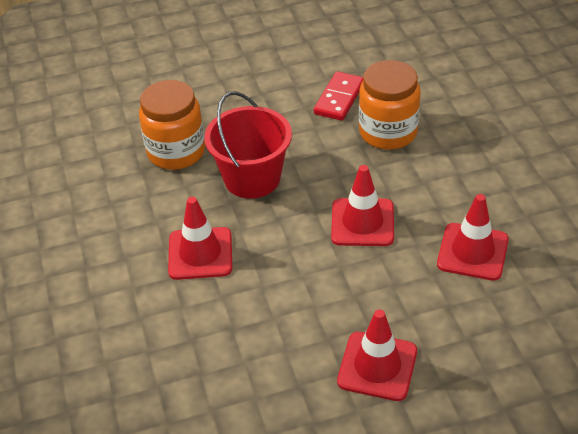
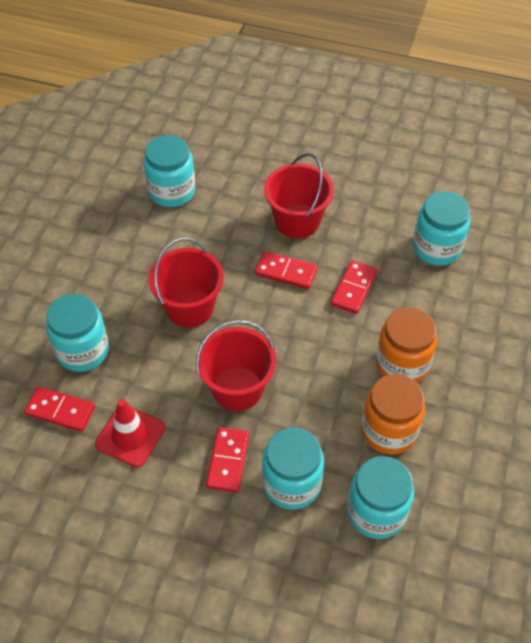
red bucket: 1 -> 3
red domino: 1 -> 4
red traffic cone: 4 -> 1
turquoise jar: 0 -> 5

